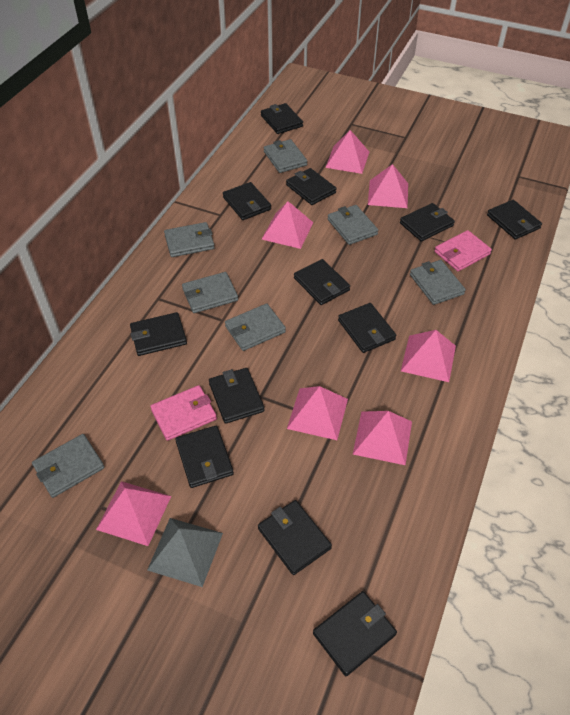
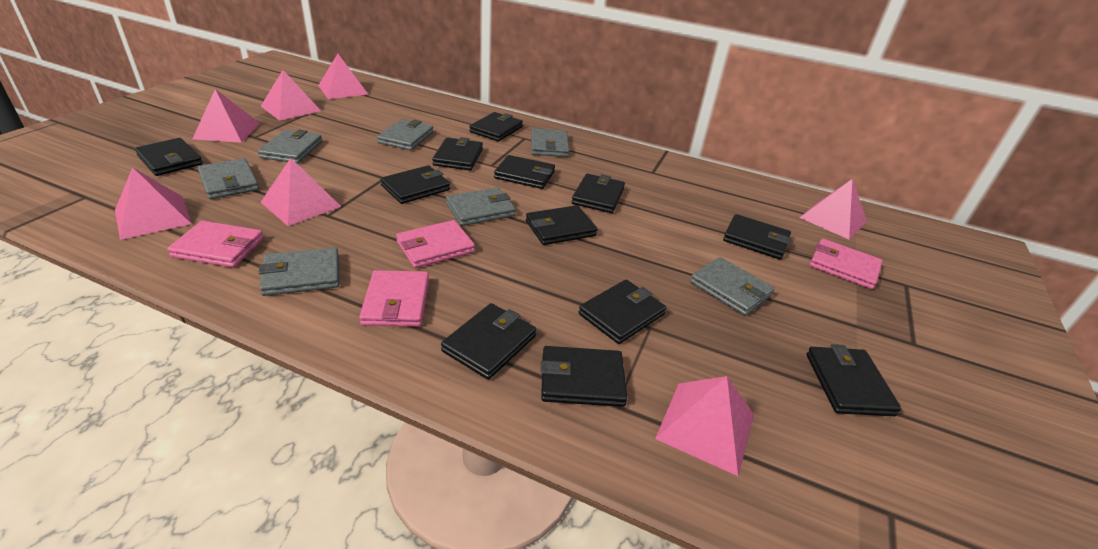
grey pyramid: 1 -> 0
pink wallet: 2 -> 4

